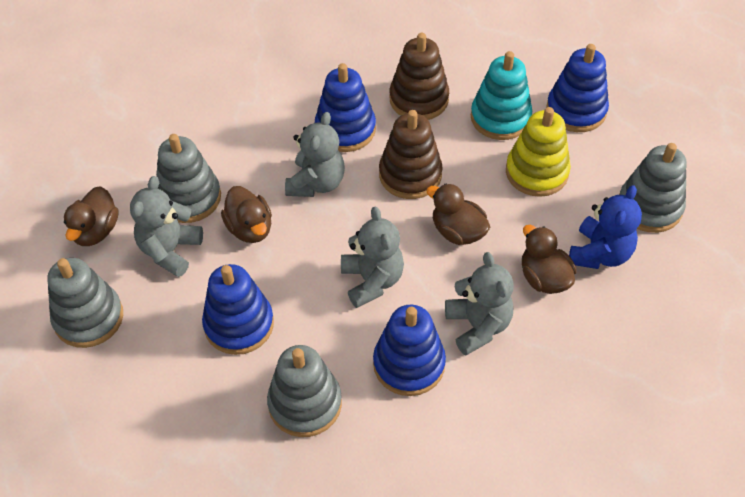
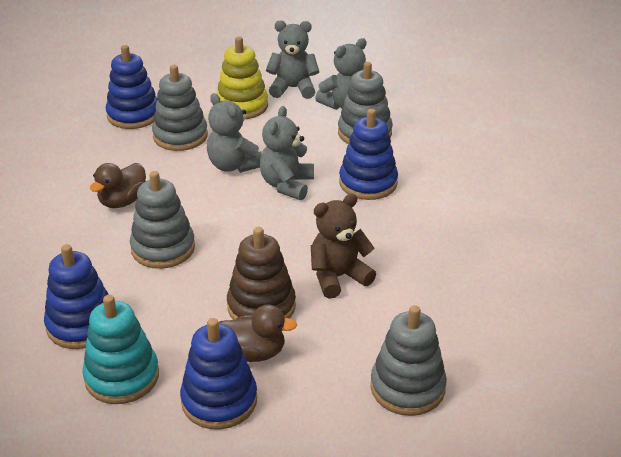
blue teddy bear: 1 -> 0
brown duck: 4 -> 2
brown stacking toy: 2 -> 1
brown teddy bear: 0 -> 1

